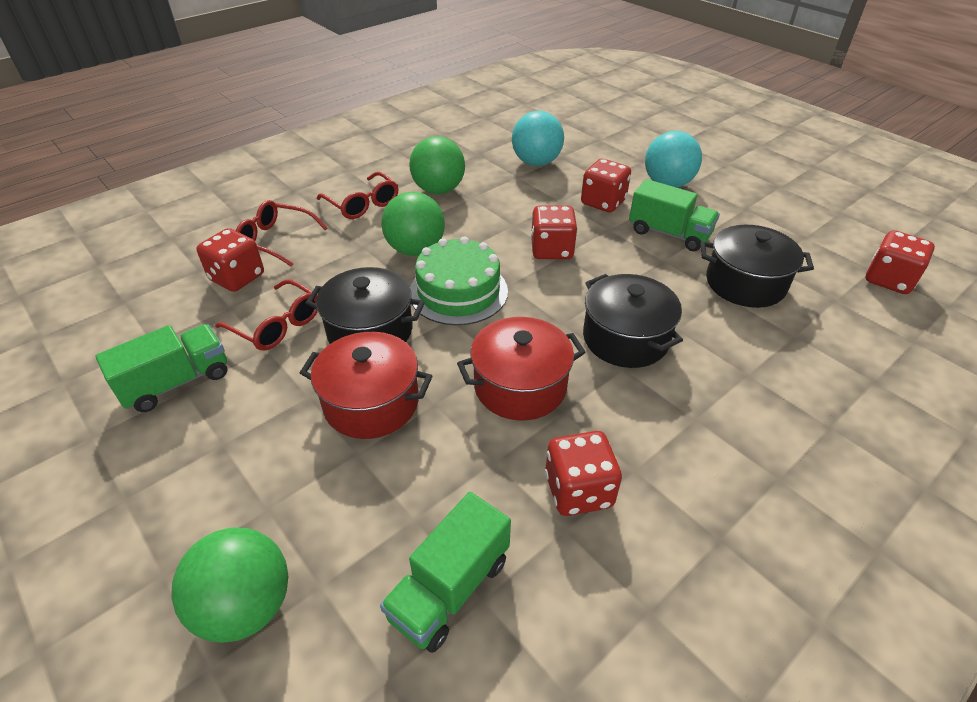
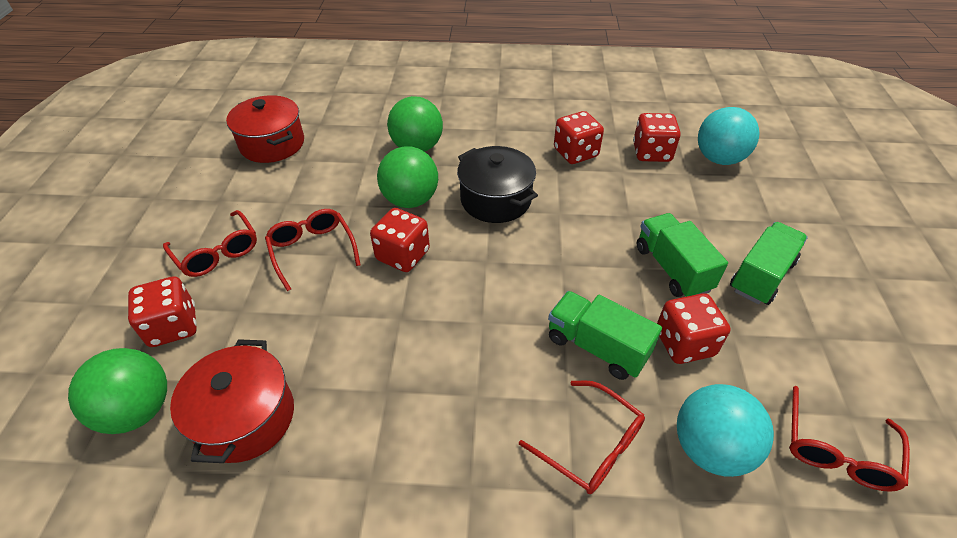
black pot: 3 -> 1
green cake: 1 -> 0
red glasses: 3 -> 4

